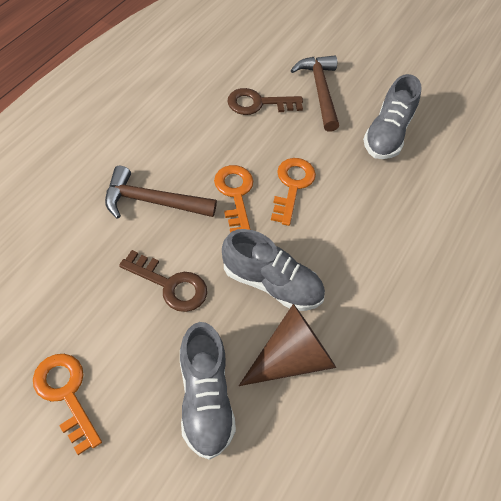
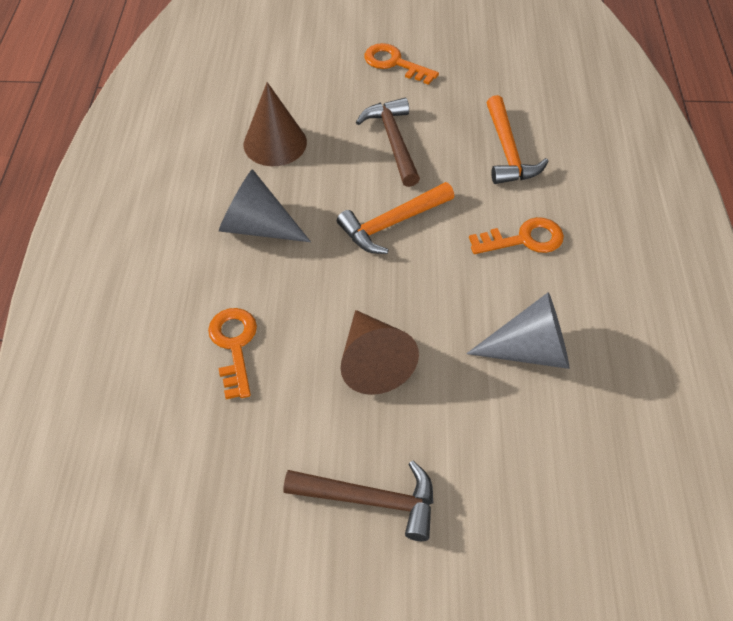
brown cone: 1 -> 2
brown key: 2 -> 0
grey cone: 0 -> 2
grey shoe: 3 -> 0
orange hammer: 0 -> 2

